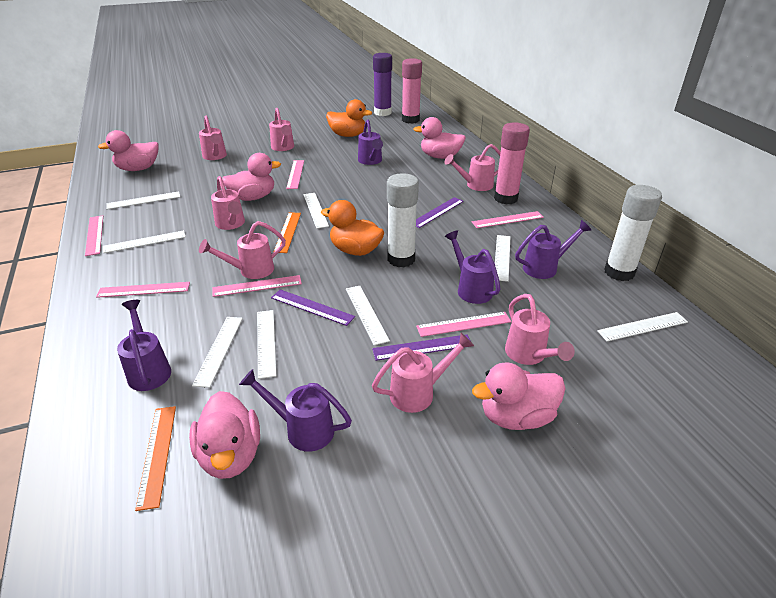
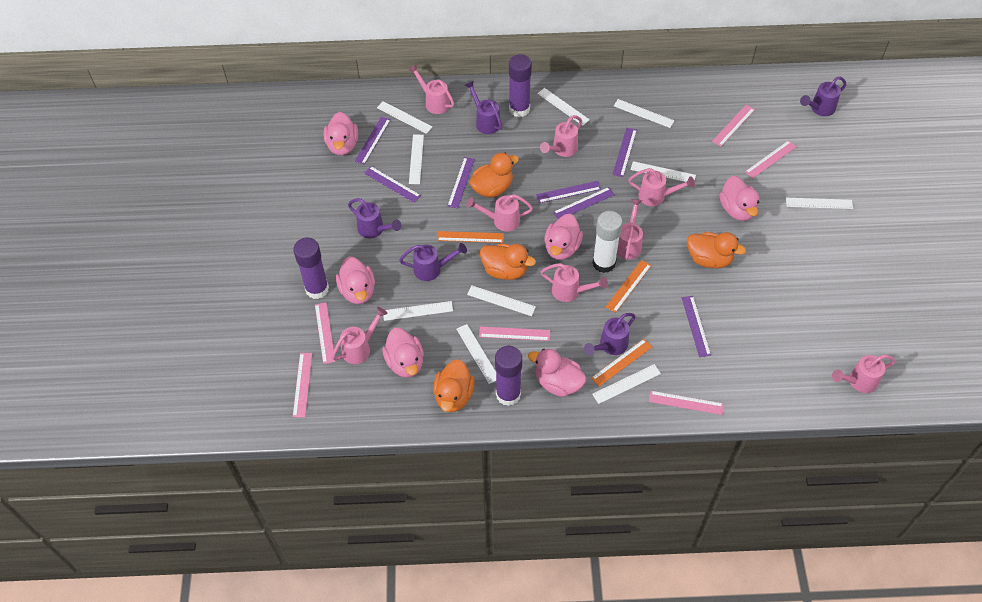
orange duck: 2 -> 4
orange ruler: 2 -> 3
pink duck: 5 -> 6
pink glue stick: 2 -> 0
pink watering can: 7 -> 8
purple glue stick: 1 -> 3
purple ruler: 3 -> 7
white glue stick: 2 -> 1
white ruler: 8 -> 10

